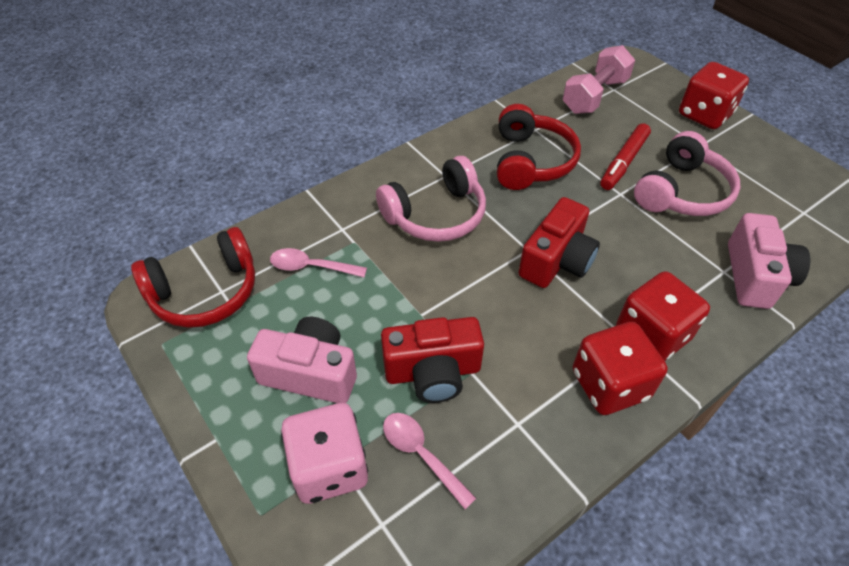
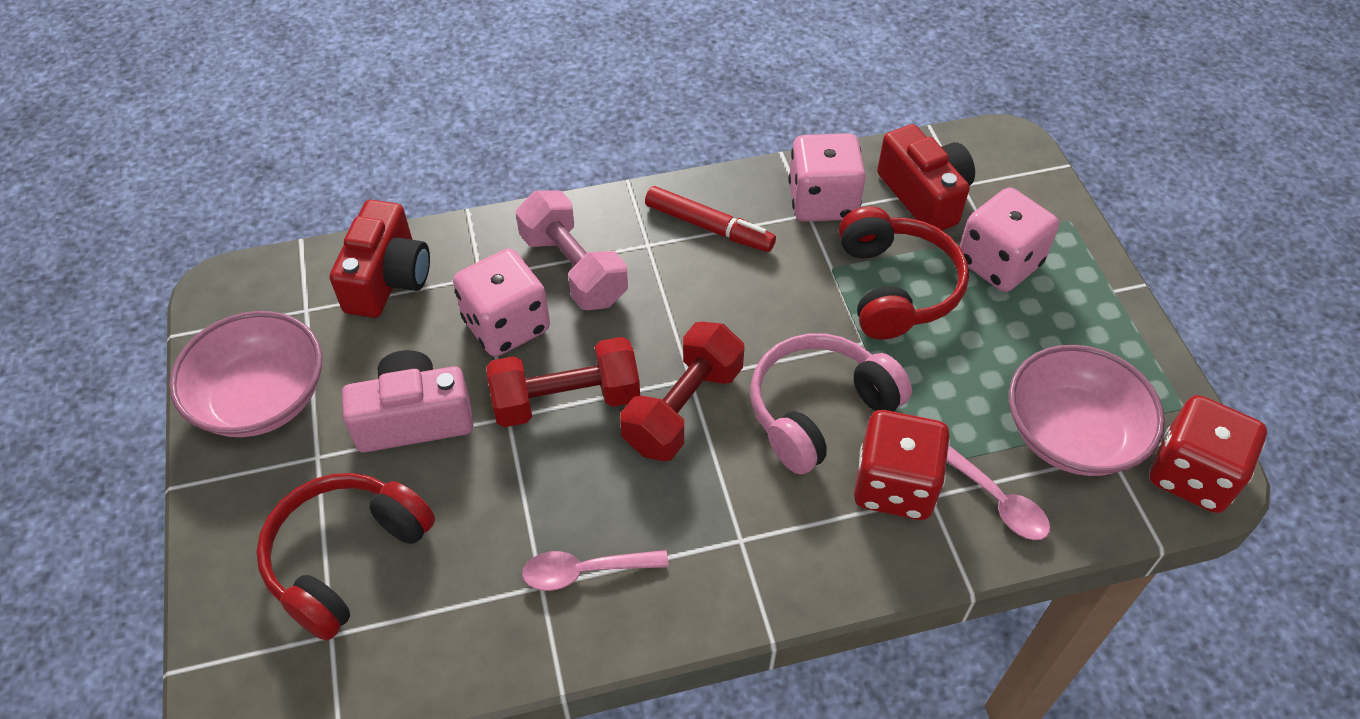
pink bowl: 0 -> 2
pink camera: 2 -> 1
pink dice: 1 -> 3
pink headphones: 2 -> 1
red dice: 3 -> 2
red dumbbell: 0 -> 2

